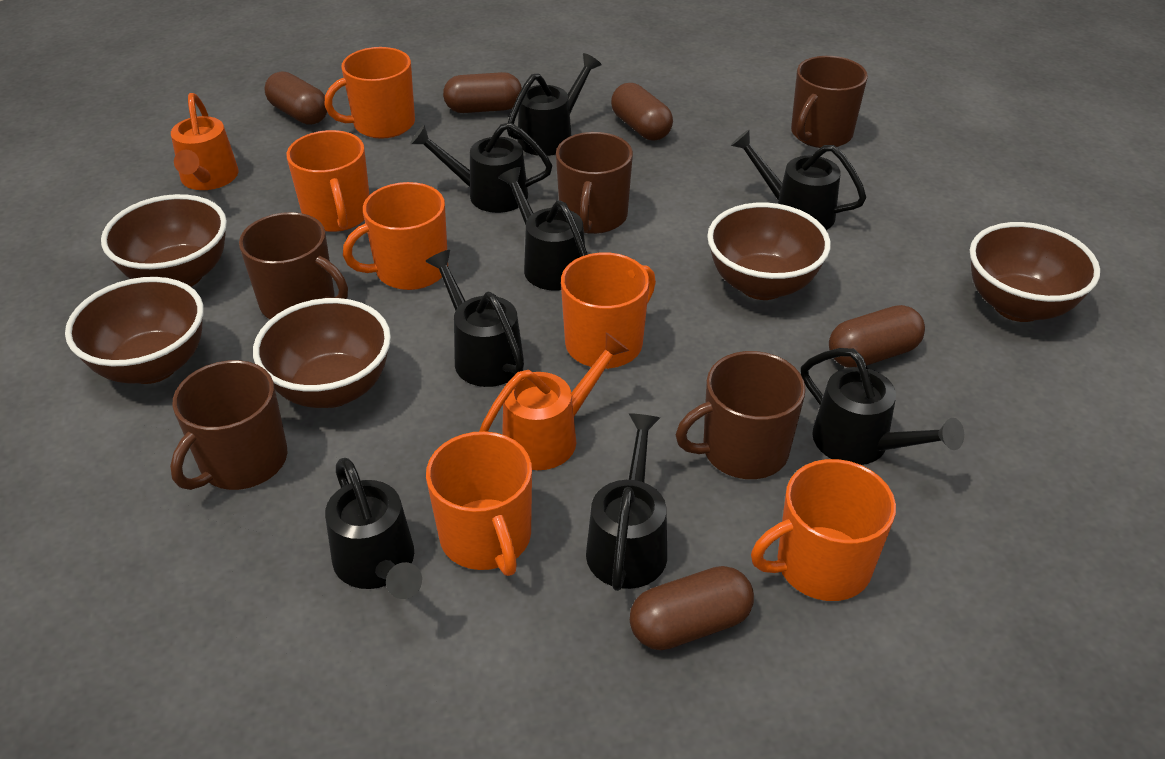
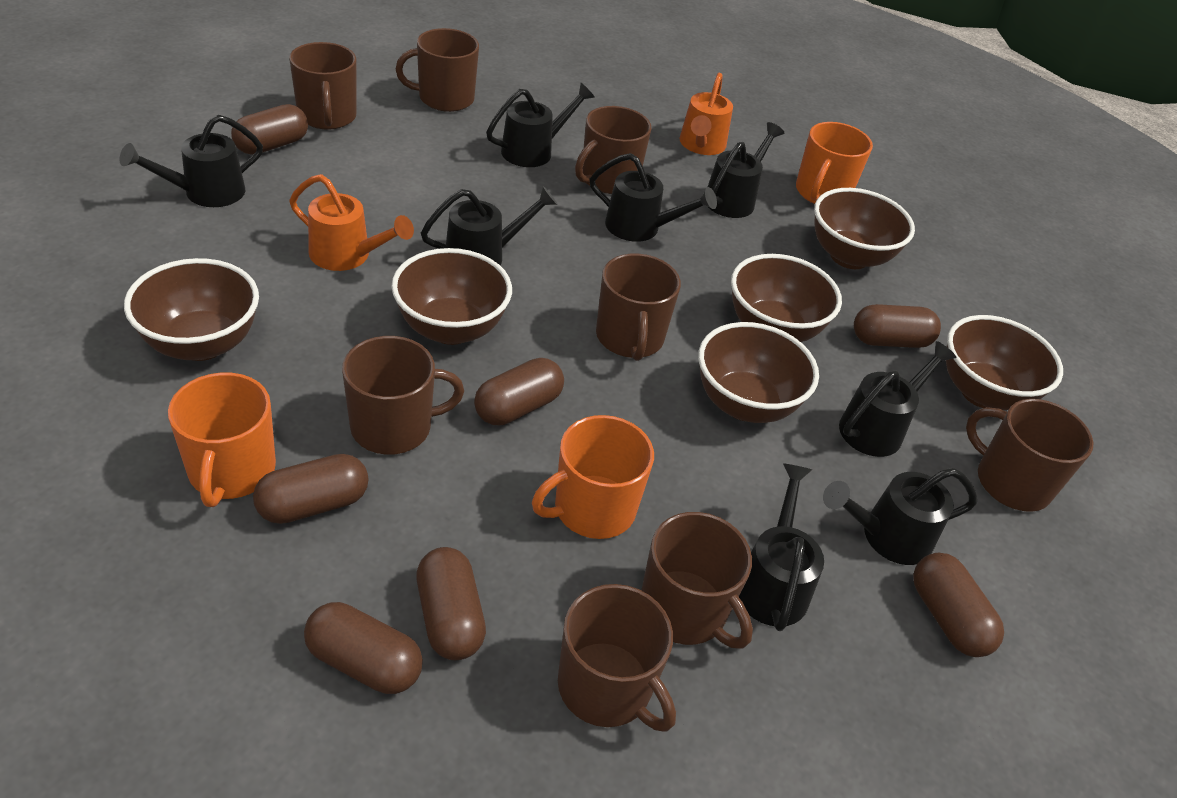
brown bowl: 5 -> 6
brown capsule: 5 -> 7
brown mug: 5 -> 8
orange mug: 6 -> 3

